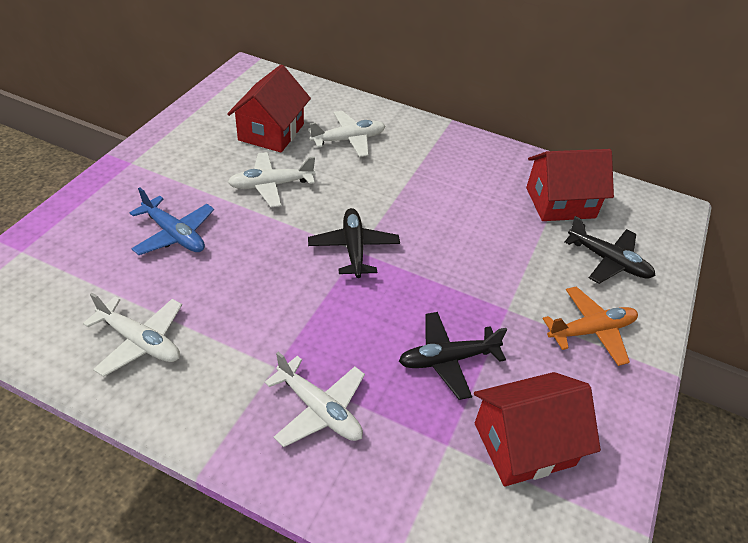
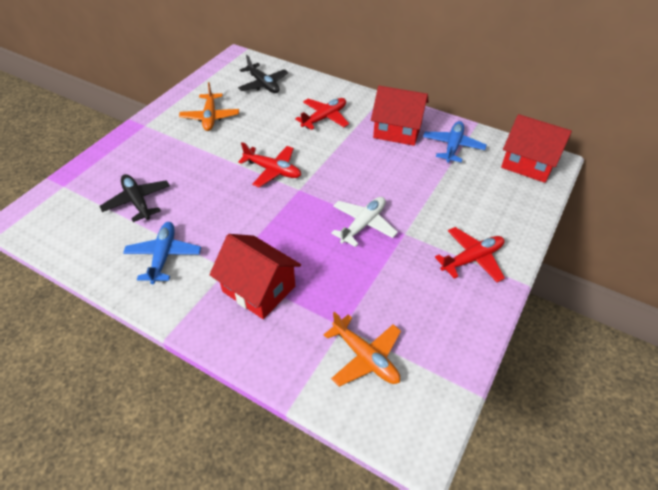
black plane: 3 -> 2
blue plane: 1 -> 2
orange plane: 1 -> 2
red plane: 0 -> 3
white plane: 4 -> 1

